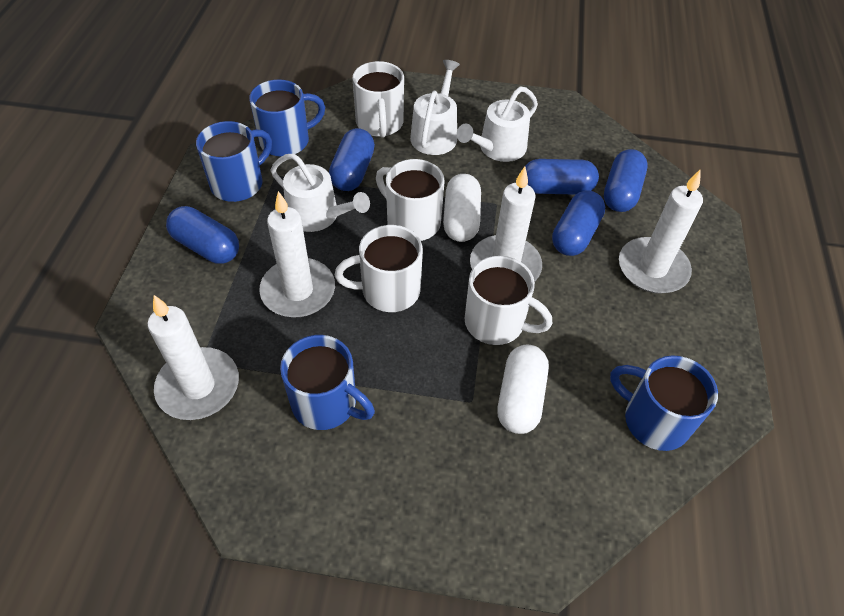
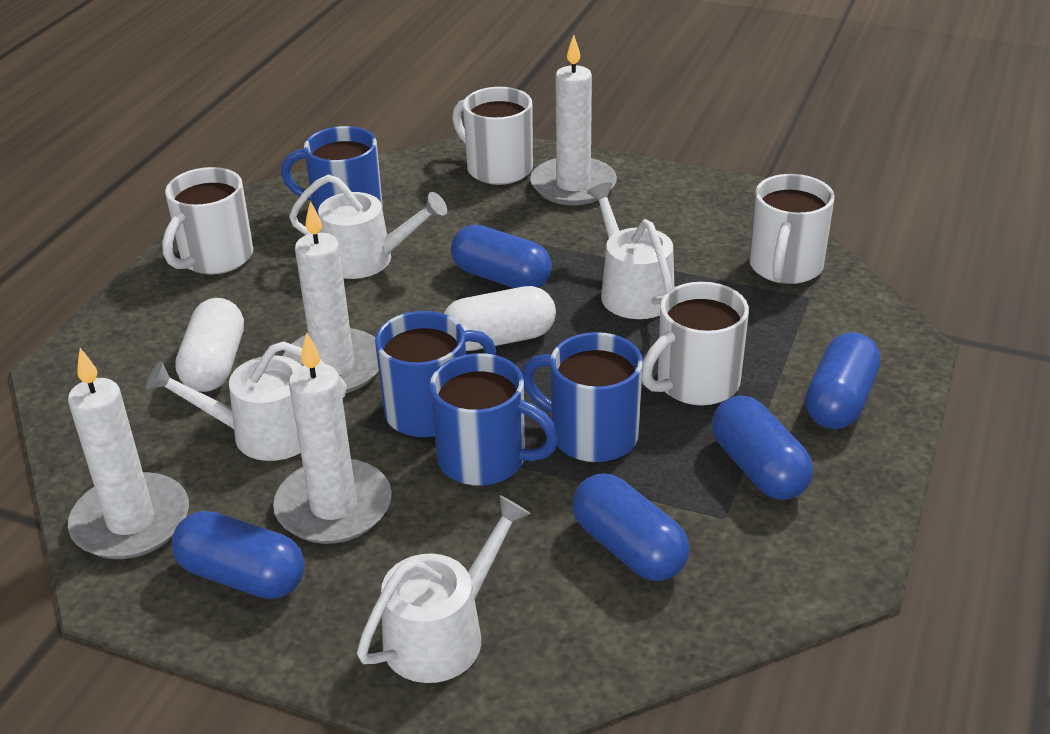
white watering can: 3 -> 4

